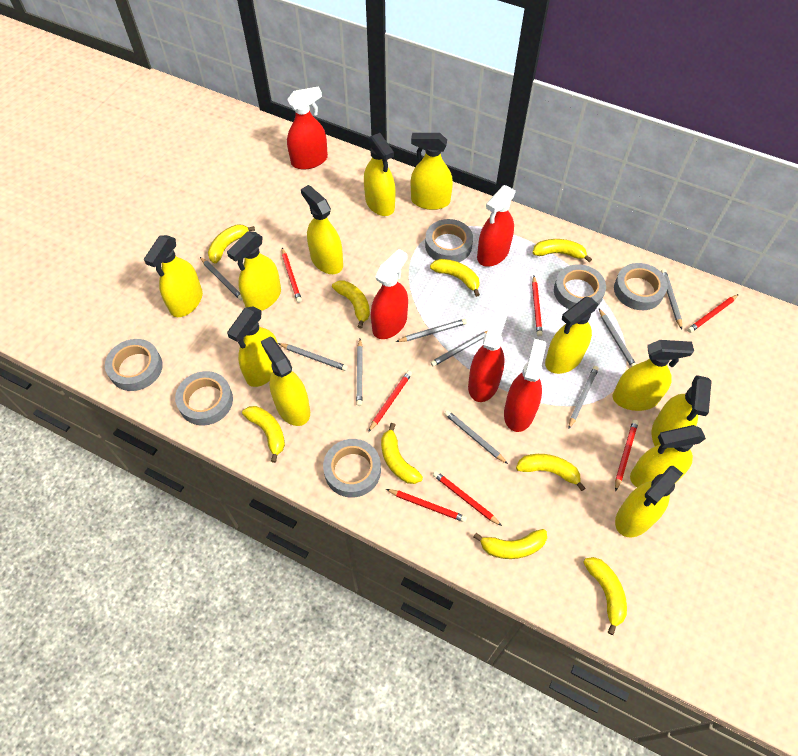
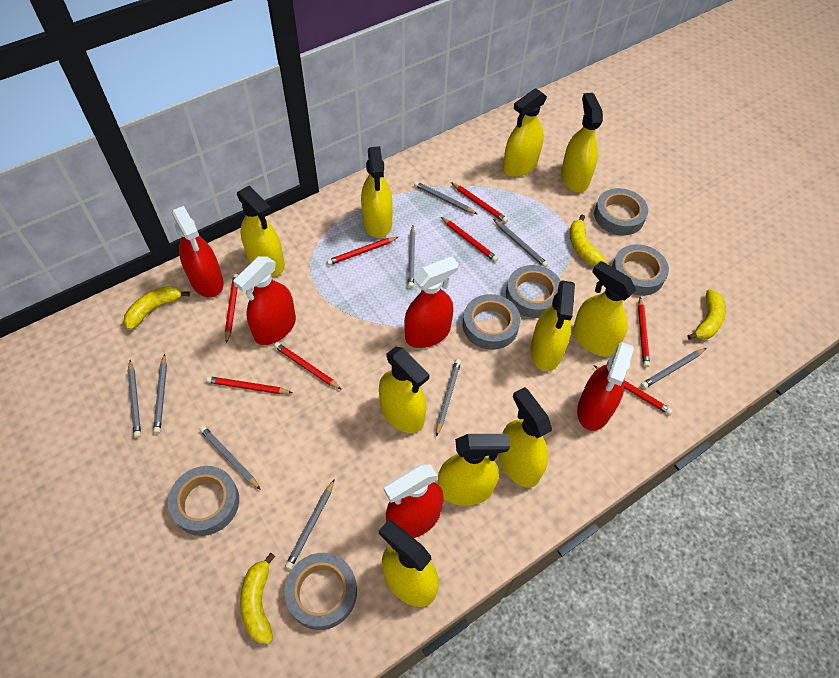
red pencil: 7 -> 8
yellow banana: 9 -> 4
yellow spray bottle: 12 -> 10

